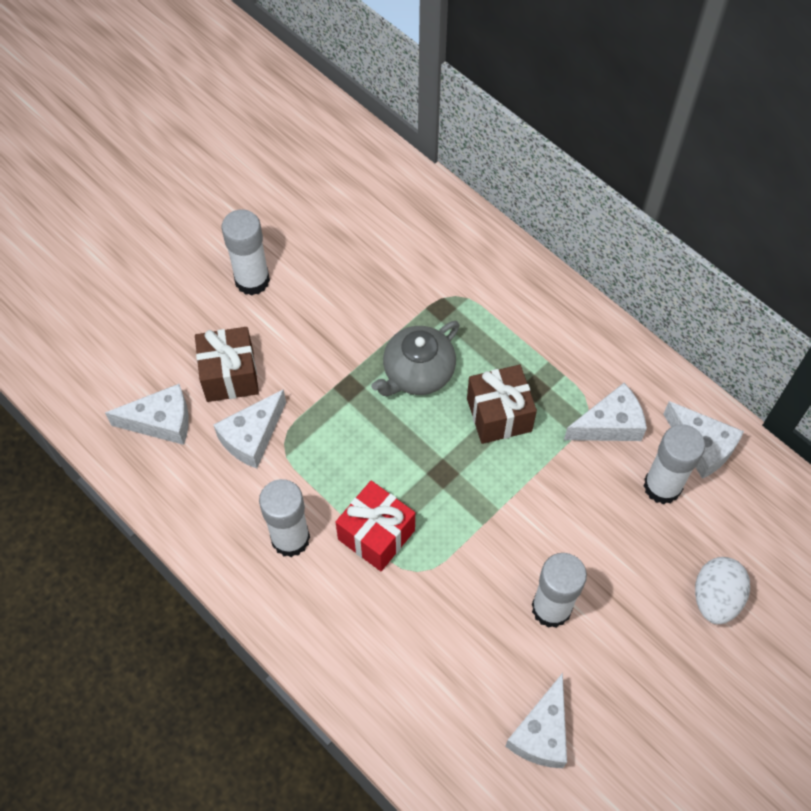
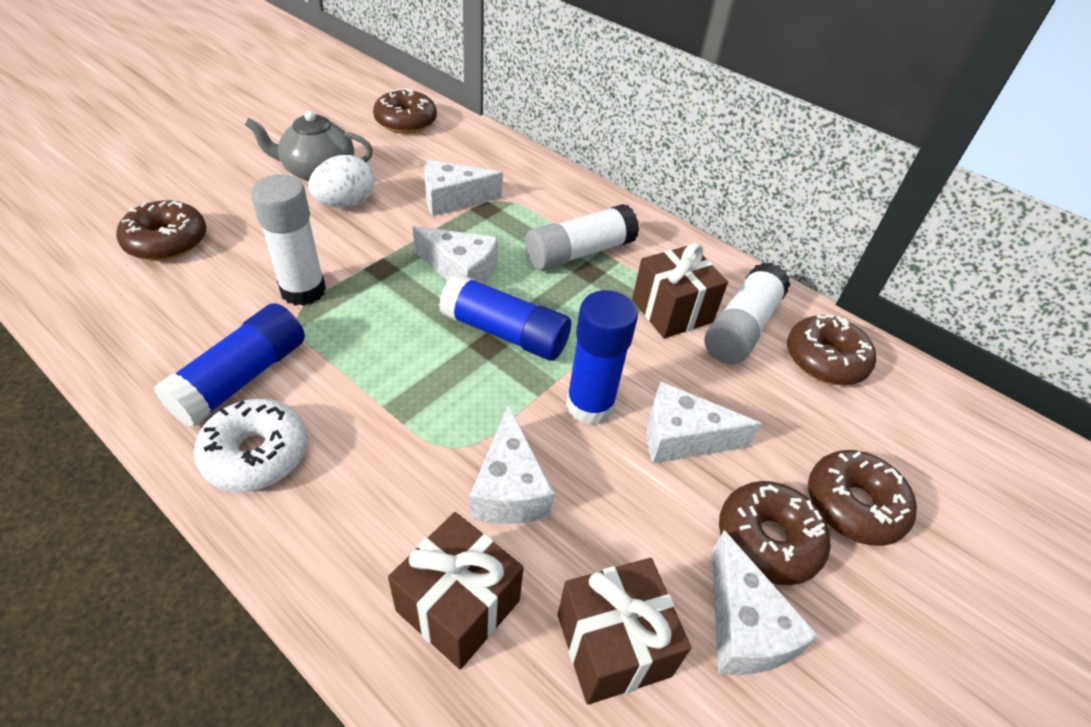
blue glue stick: 0 -> 3
brown donut: 0 -> 5
brown gift: 2 -> 3
red gift: 1 -> 0
white donut: 0 -> 1
white glue stick: 4 -> 3

